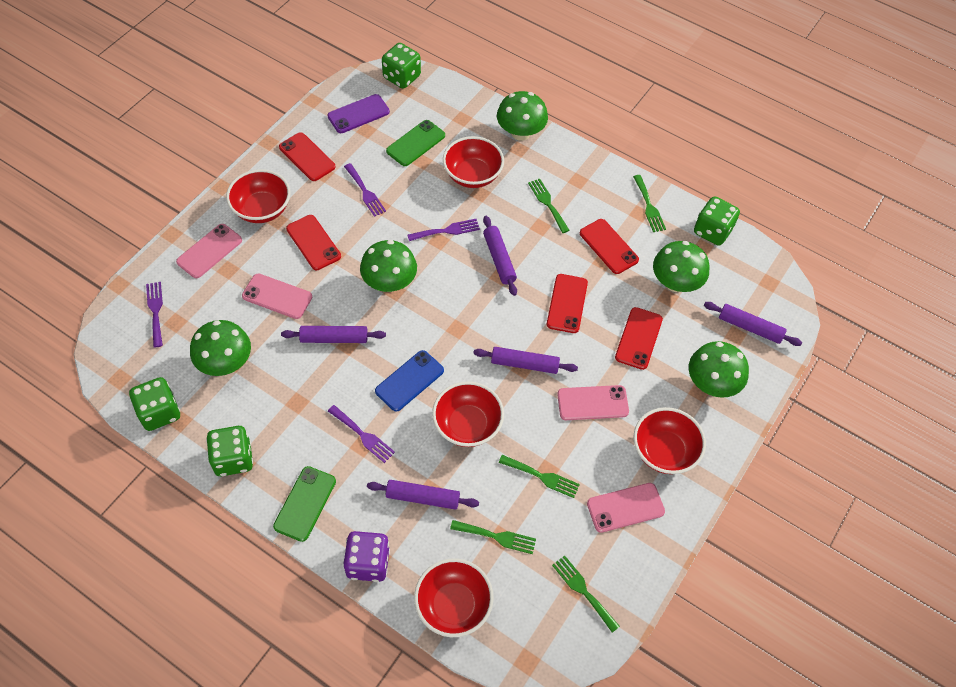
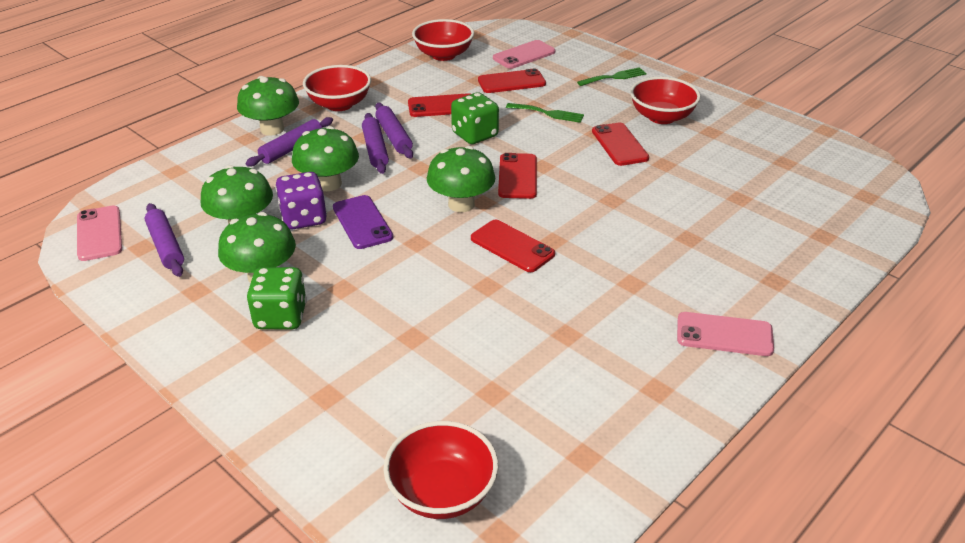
blue phone: 1 -> 0
green dice: 4 -> 2
green fork: 5 -> 2
green phone: 2 -> 0
pink phone: 4 -> 3
purple fork: 4 -> 0
purple rolling pin: 5 -> 4
red bowl: 5 -> 4

